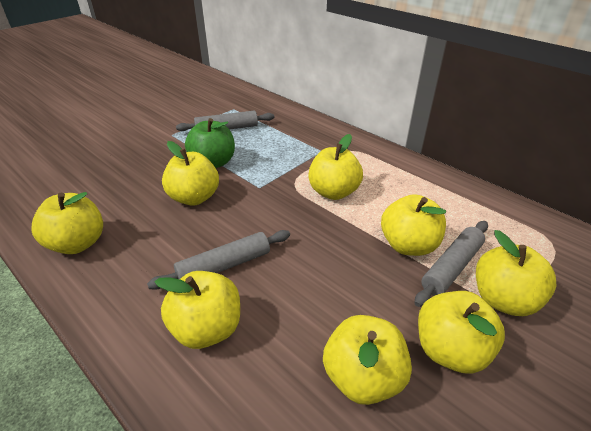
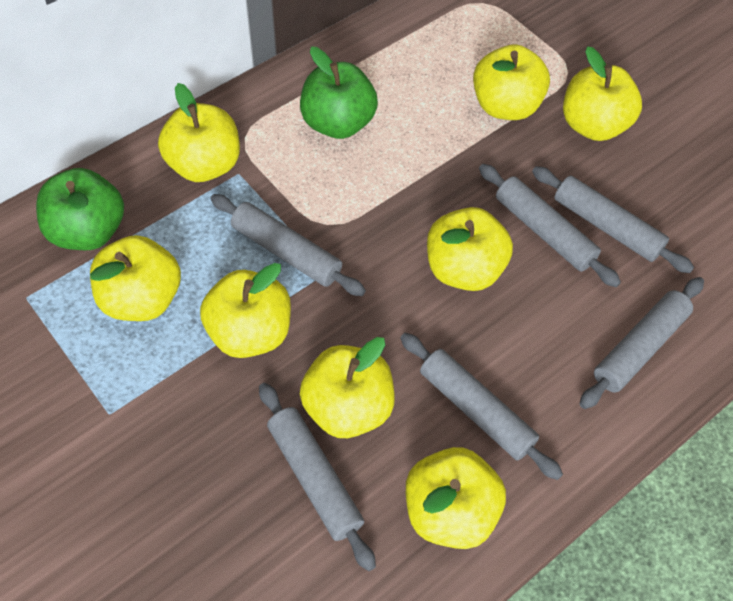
green apple: 1 -> 2
grey rolling pin: 3 -> 6

